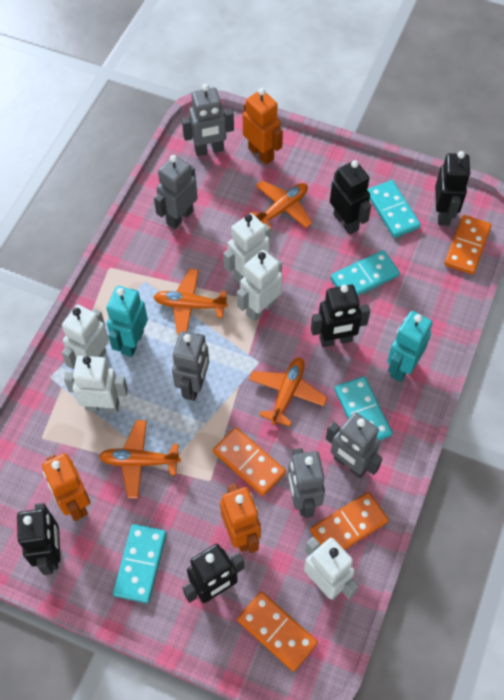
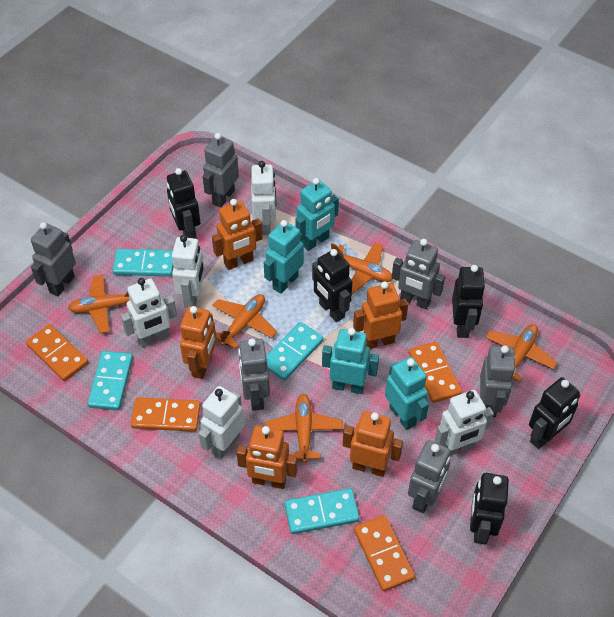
grey robot: 5 -> 6
orange plane: 4 -> 5
orange robot: 3 -> 5
turquoise robot: 2 -> 4

